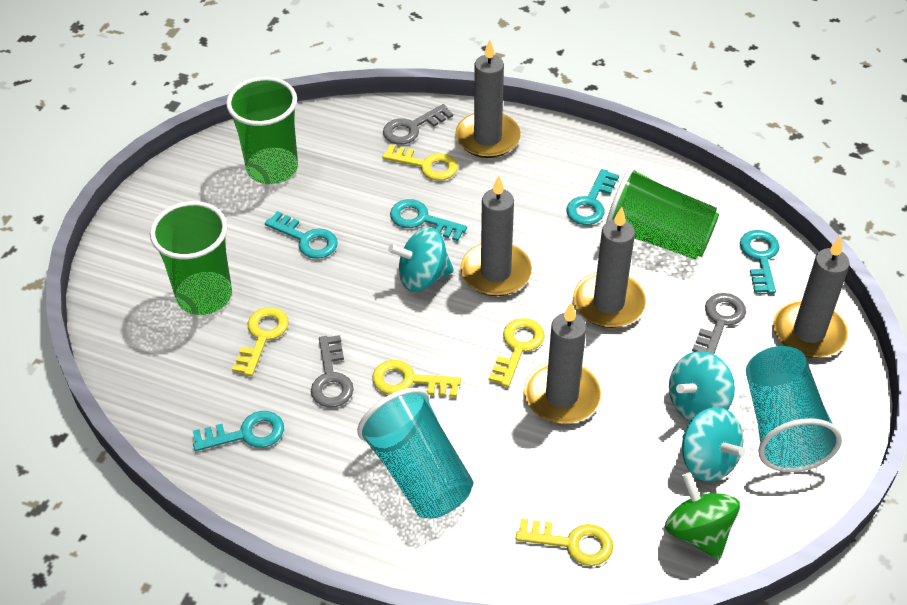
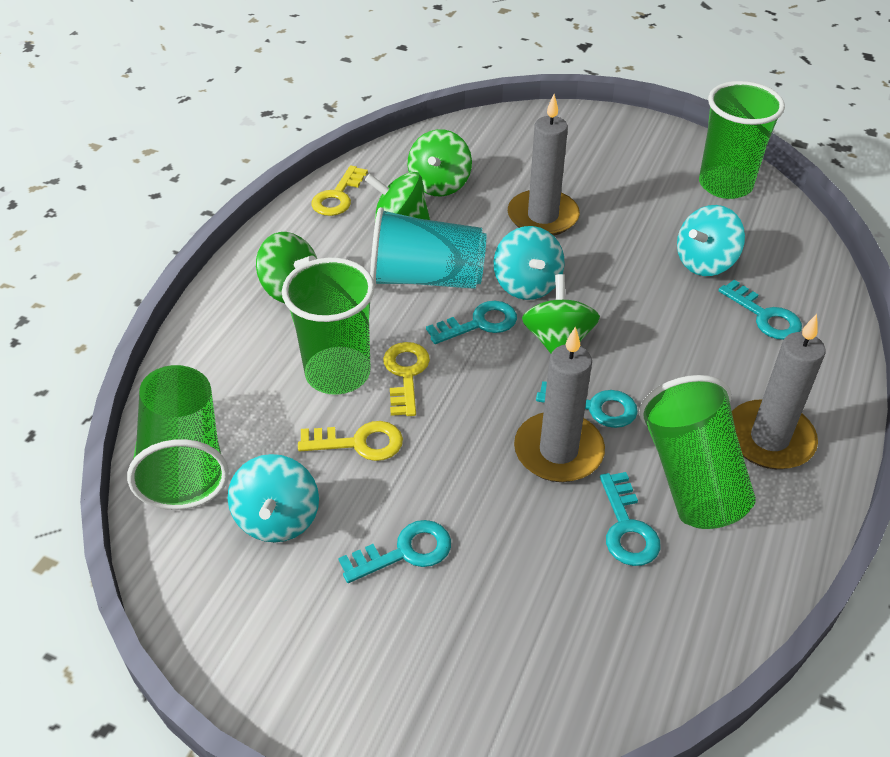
green cup: 3 -> 4
green spinning top: 1 -> 4
grey candle: 5 -> 3
grey key: 3 -> 0
turquoise cup: 2 -> 1
yellow key: 5 -> 3

